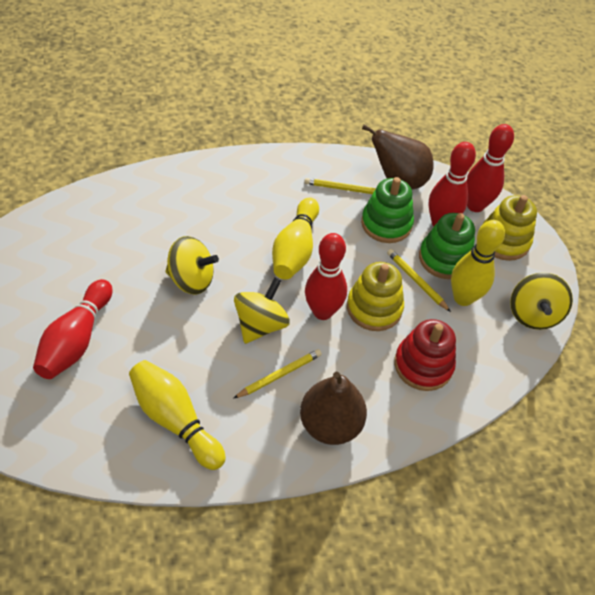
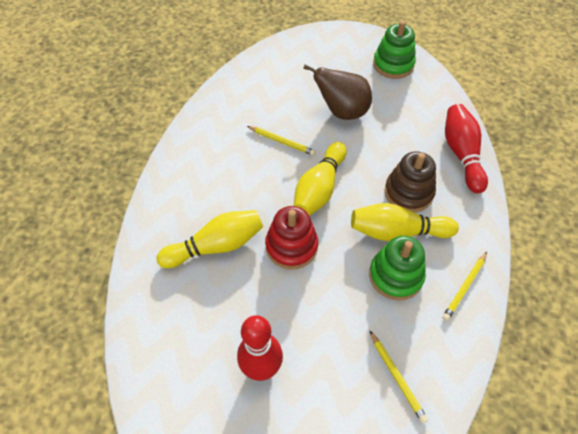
brown pear: 2 -> 1
brown stacking toy: 0 -> 1
red bowling pin: 4 -> 2
yellow spinning top: 3 -> 0
yellow stacking toy: 2 -> 0

